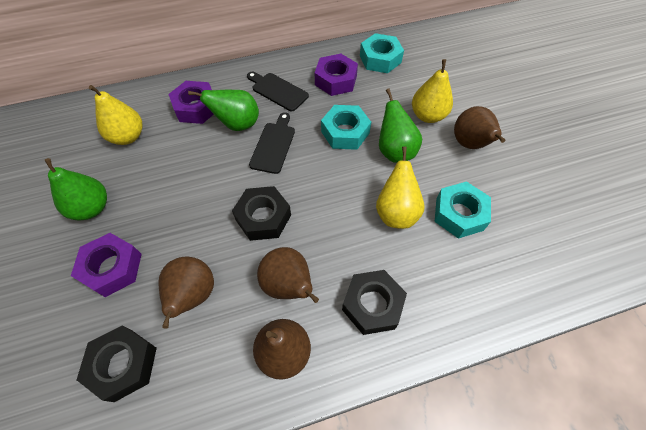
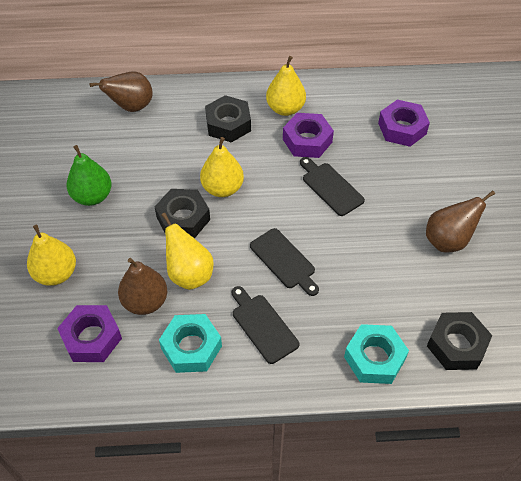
black cutting board: 2 -> 3
brown pear: 4 -> 3
green pear: 3 -> 1
turquoise nut: 3 -> 2
yellow pear: 3 -> 4

